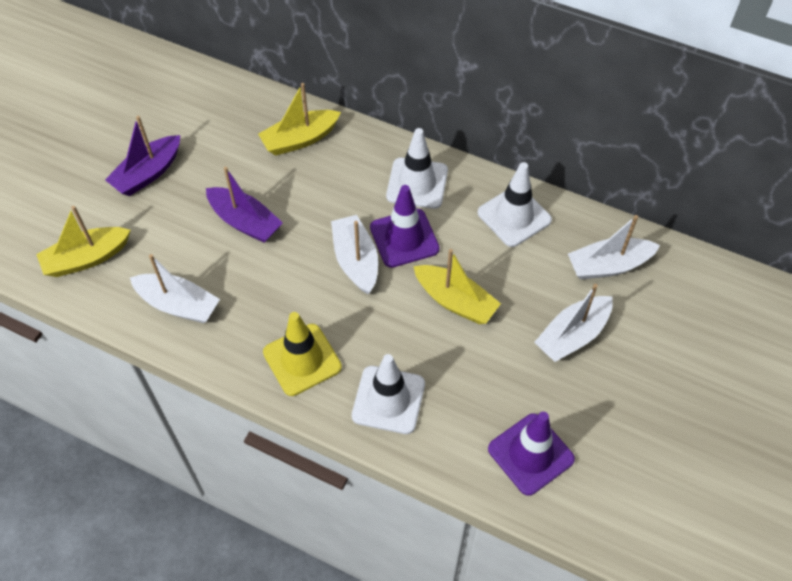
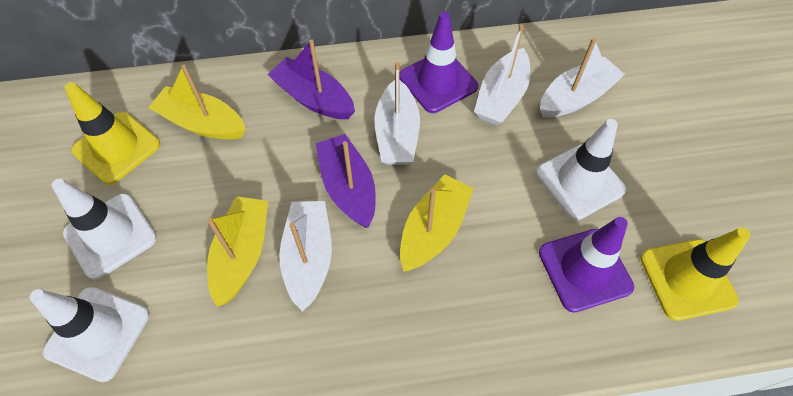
yellow traffic cone: 1 -> 2

